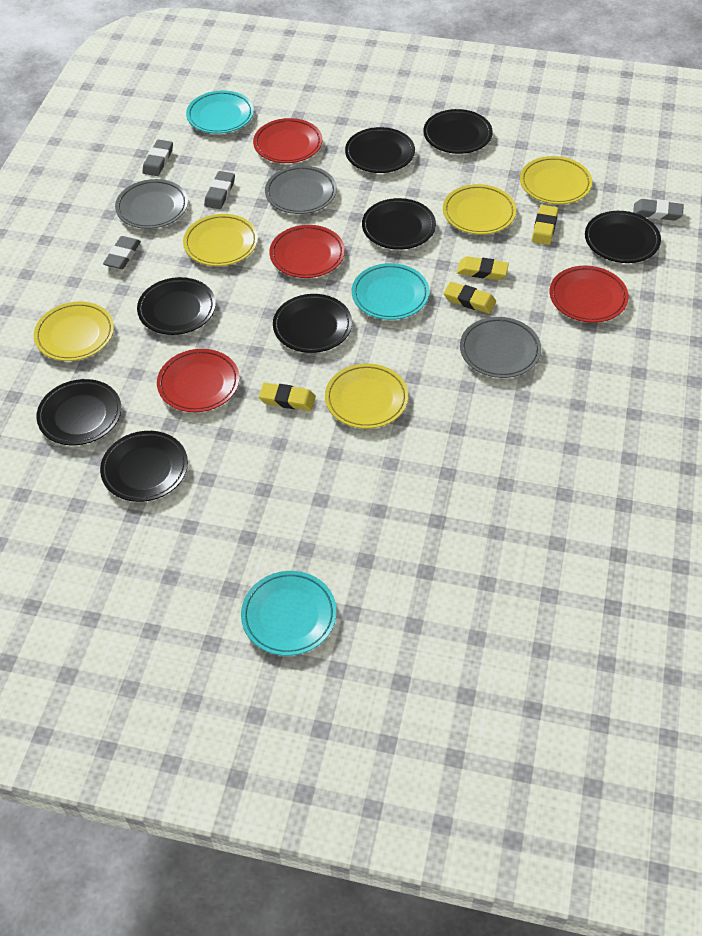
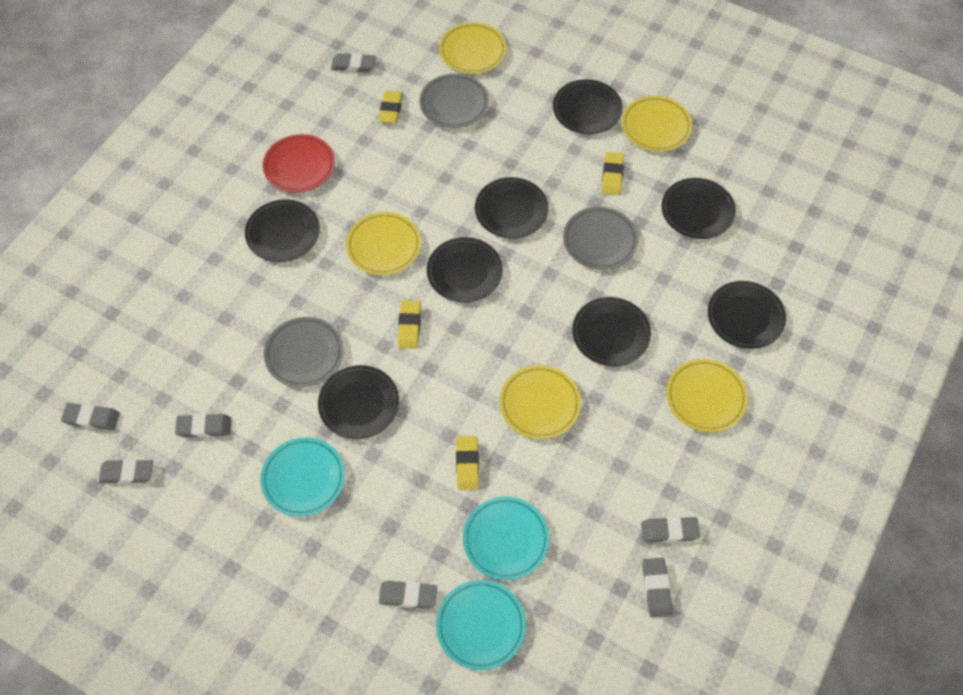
grey eraser: 4 -> 7
red plate: 4 -> 1

